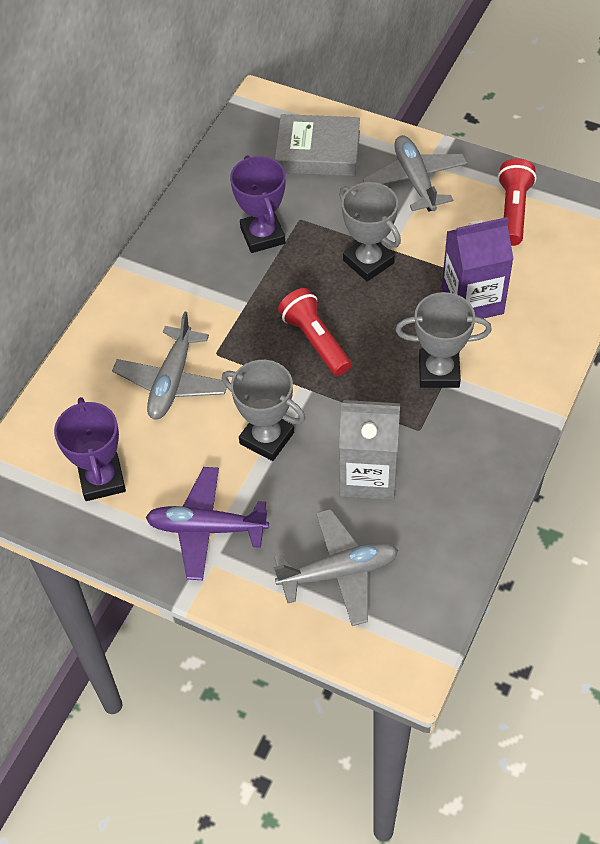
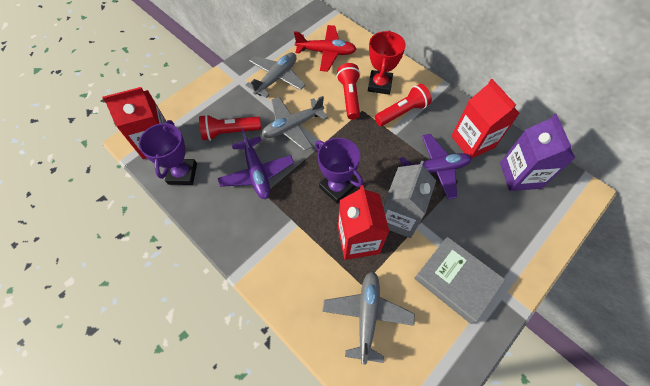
grey trophy: 3 -> 0
purple plane: 1 -> 2
red carton: 0 -> 3
red flashlight: 2 -> 3
red plane: 0 -> 1
red trophy: 0 -> 1

